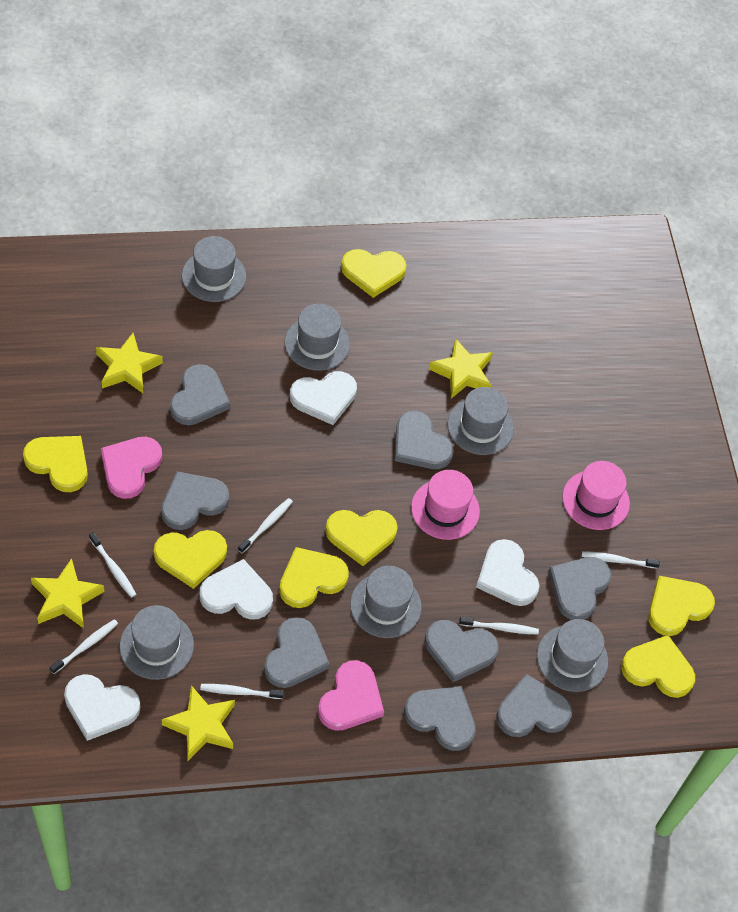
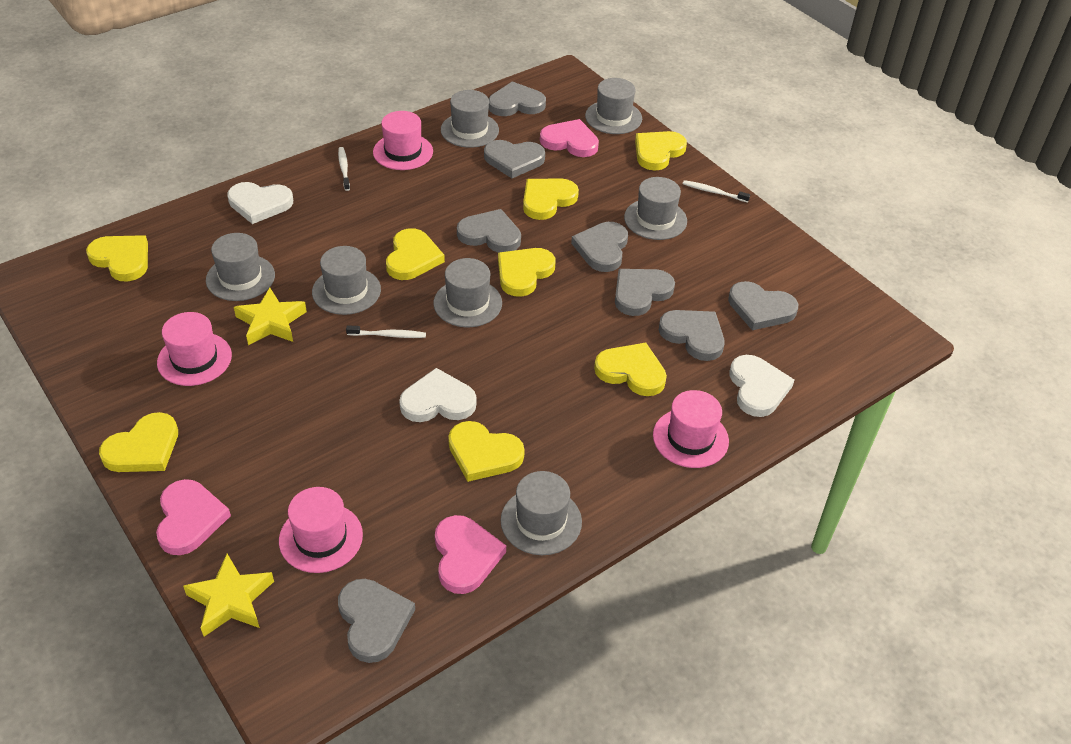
grey hat: 6 -> 7
pink hat: 2 -> 4
pink heart: 2 -> 3
white heart: 4 -> 3
white toothbrush: 6 -> 3
yellow heart: 7 -> 8
yellow star: 4 -> 2

